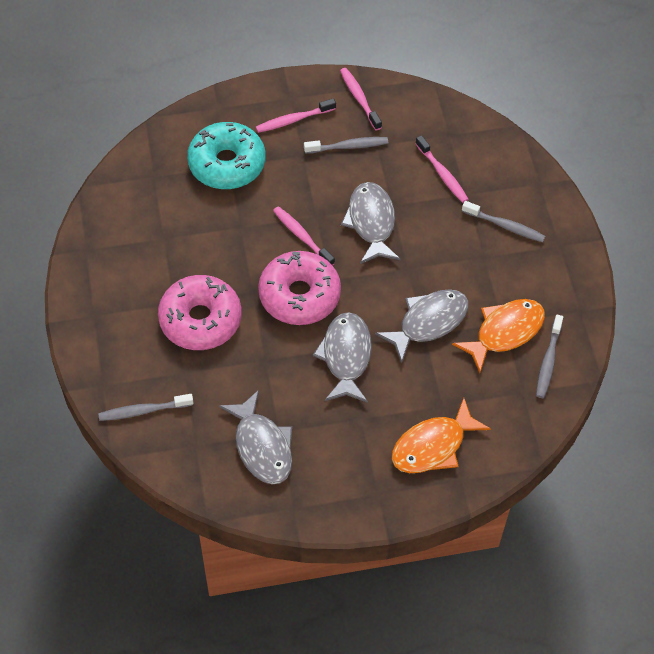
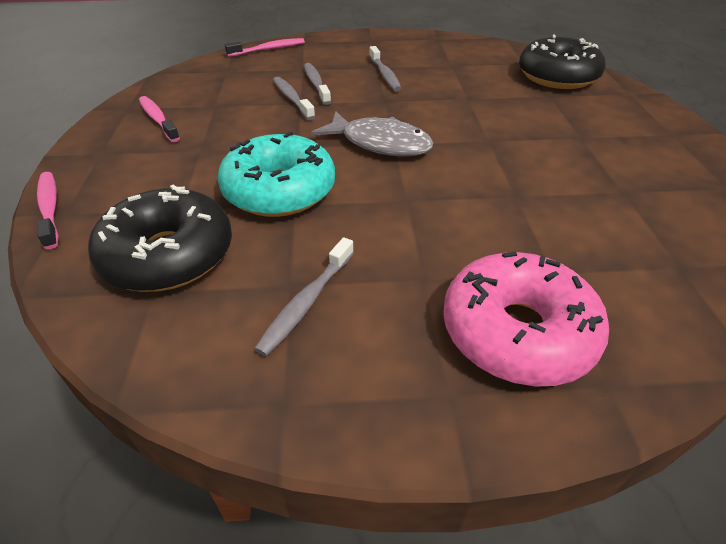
black donut: 0 -> 2
grey fish: 4 -> 1
orange fish: 2 -> 0
pink donut: 2 -> 1
pink toothbrush: 4 -> 3

